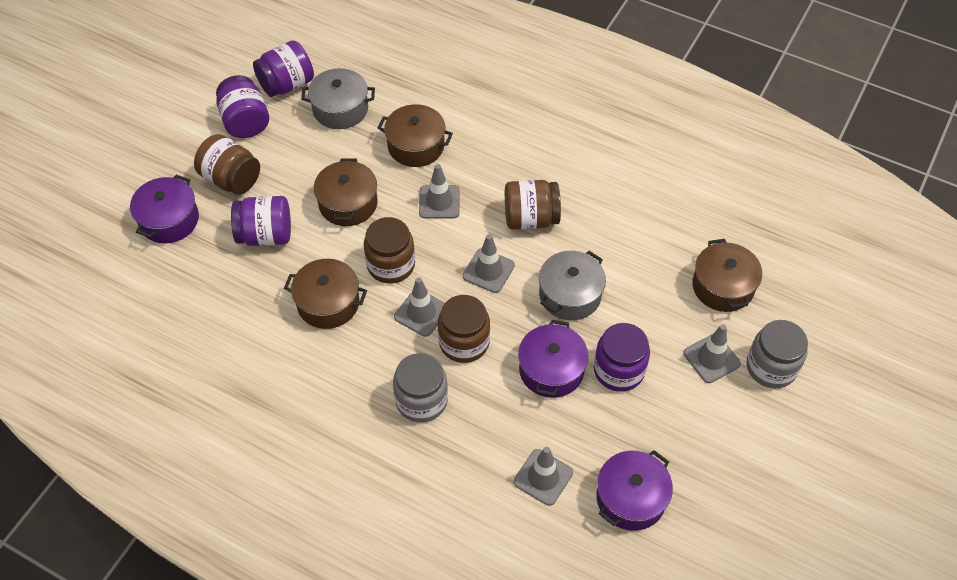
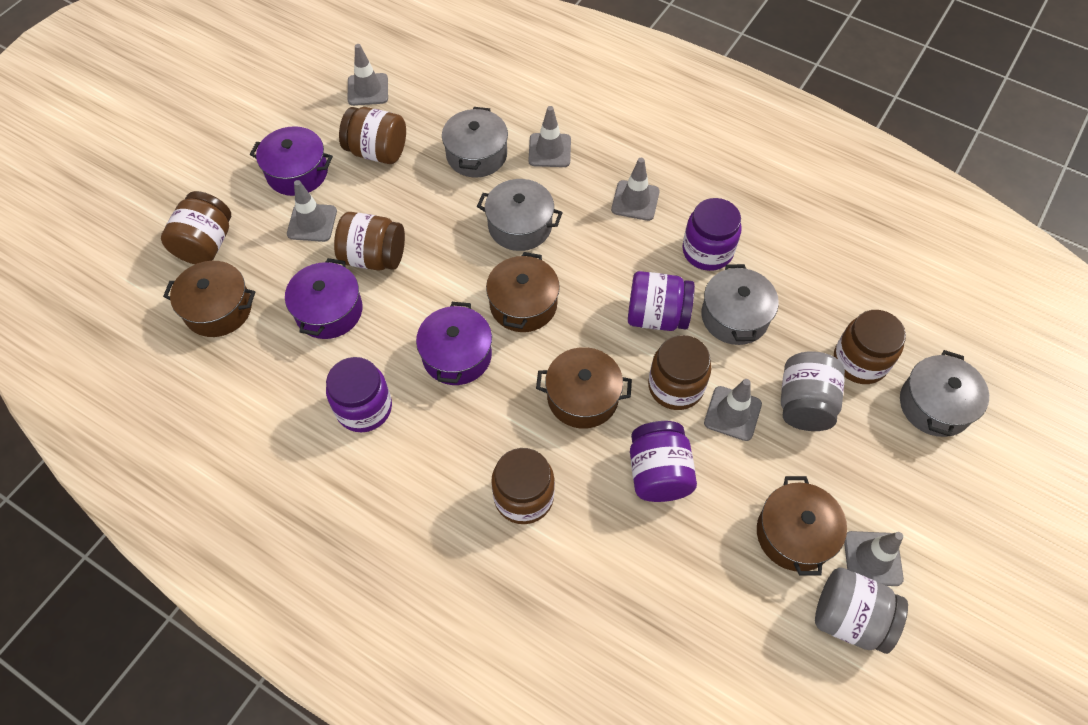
brown jar: 4 -> 6
grey pot: 2 -> 4
grey traffic cone: 5 -> 6

